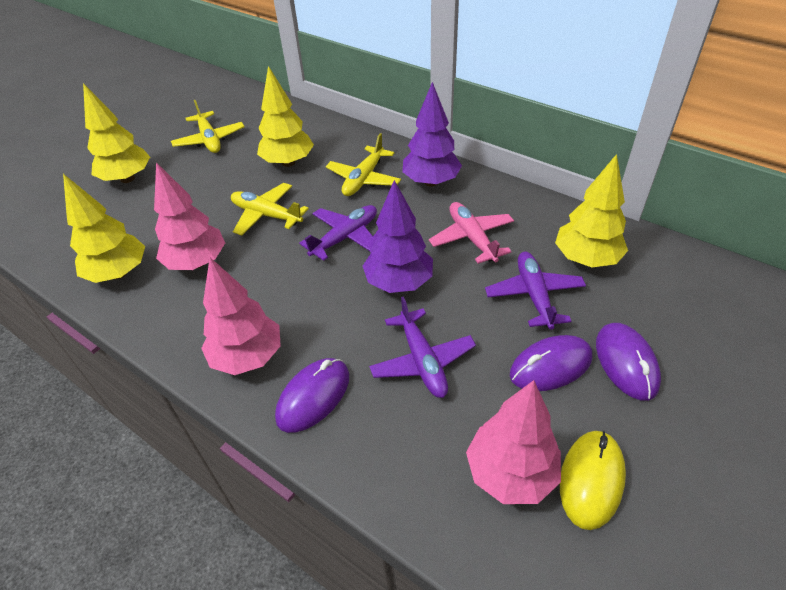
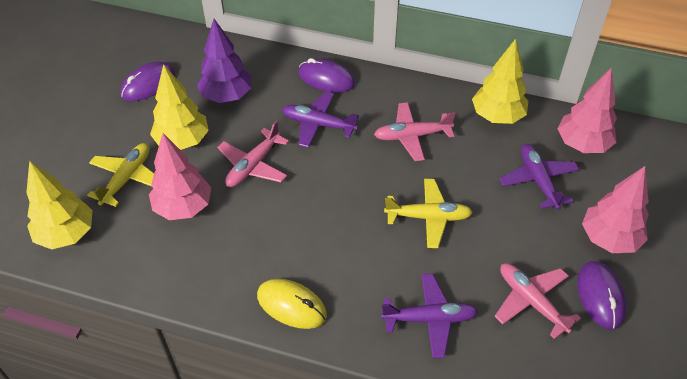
pink plane: 1 -> 3
purple tree: 2 -> 1
yellow plane: 3 -> 2
yellow tree: 4 -> 3

